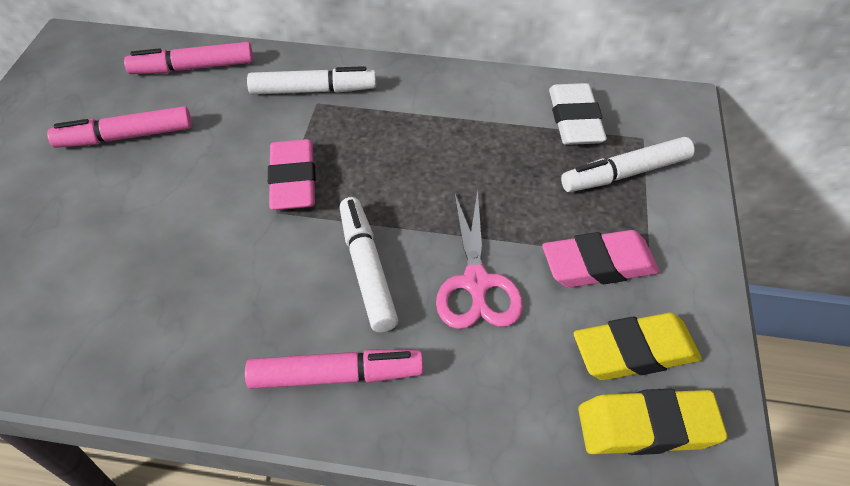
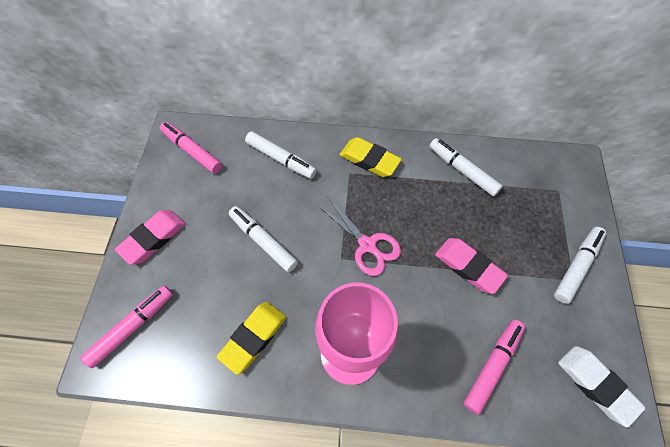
pink goblet: 0 -> 1
white marker: 3 -> 4

